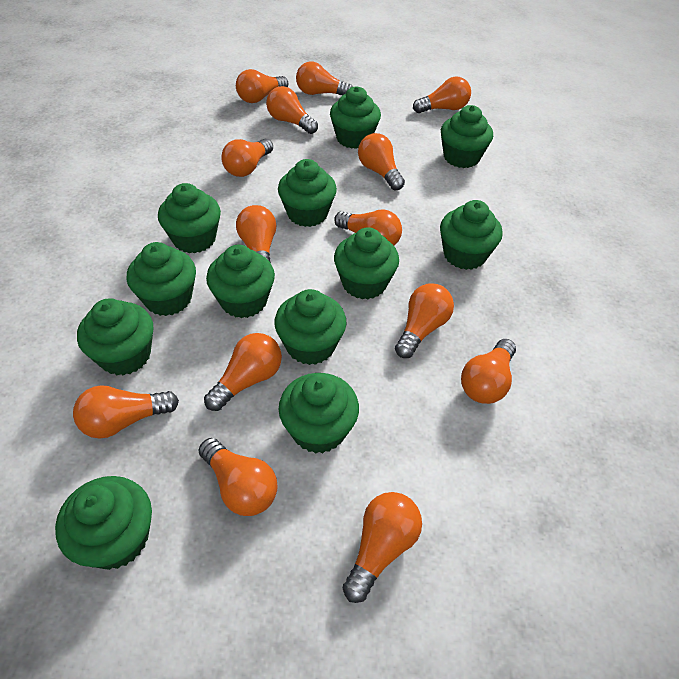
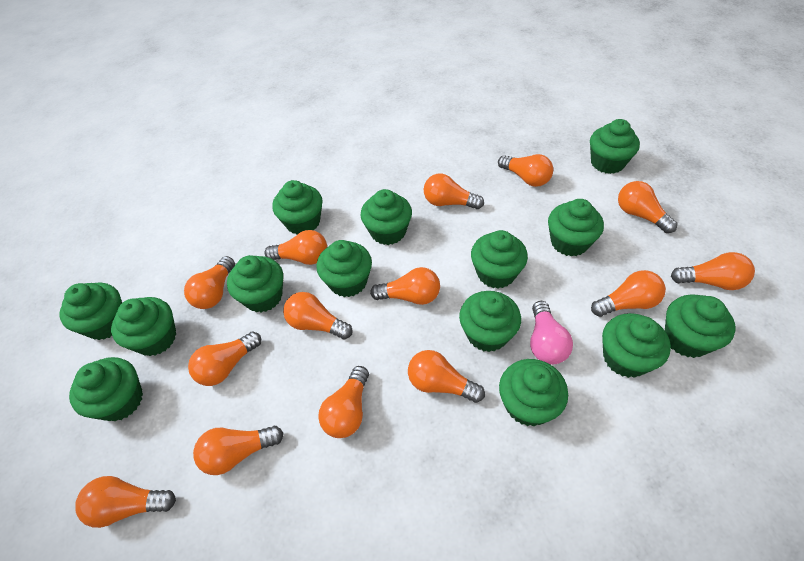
green cupcake: 12 -> 14
pink light bulb: 0 -> 1

